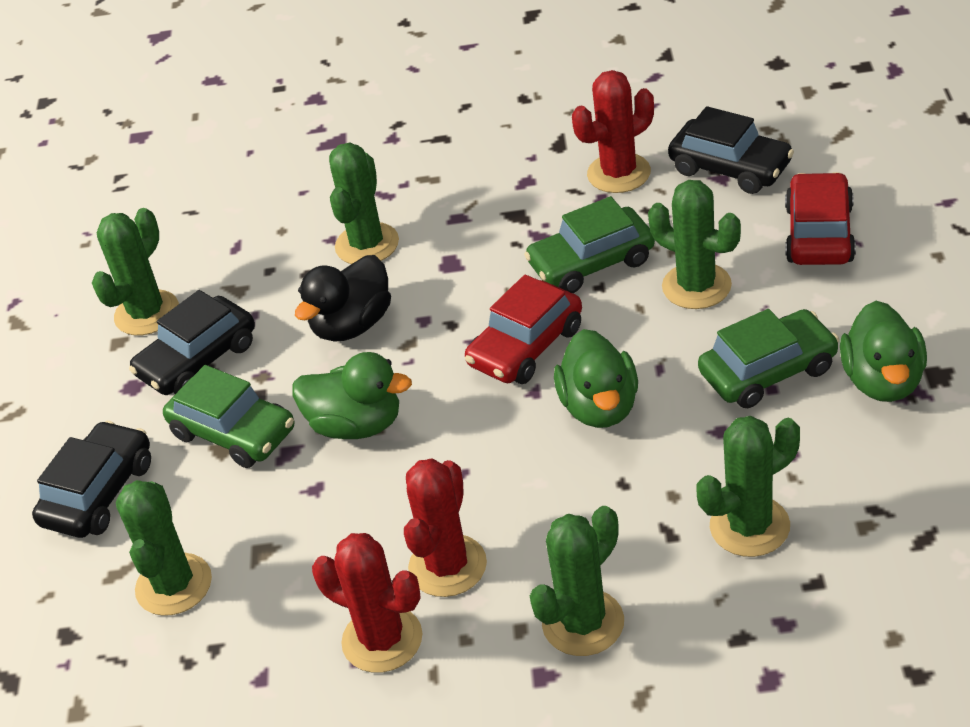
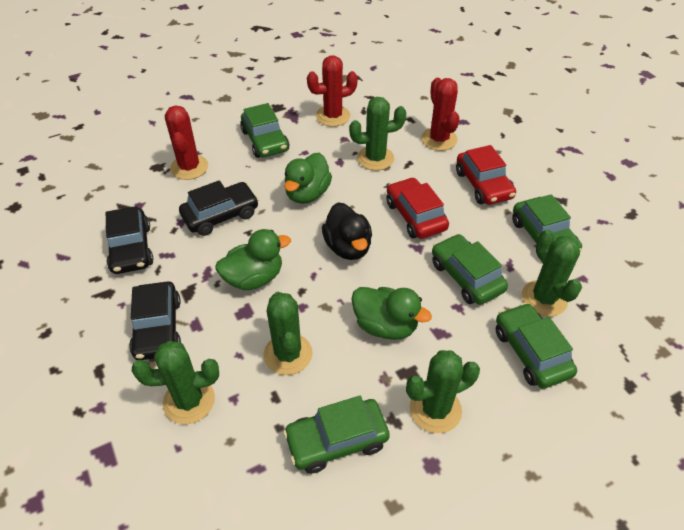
green cactus: 6 -> 5
green car: 3 -> 5

